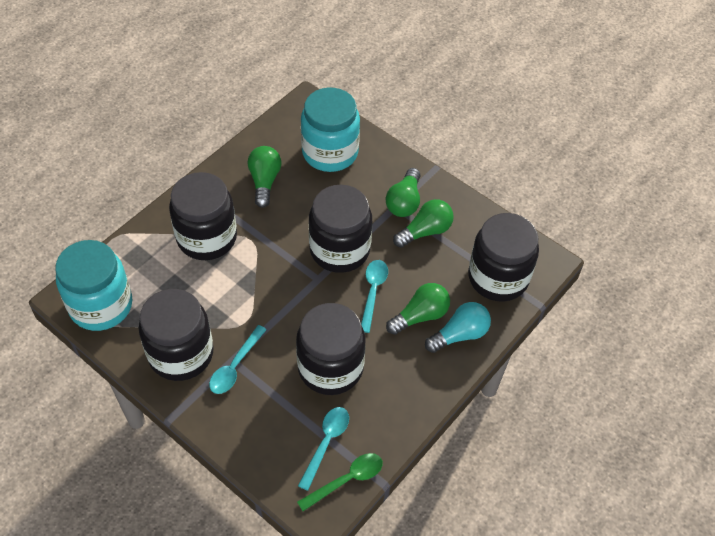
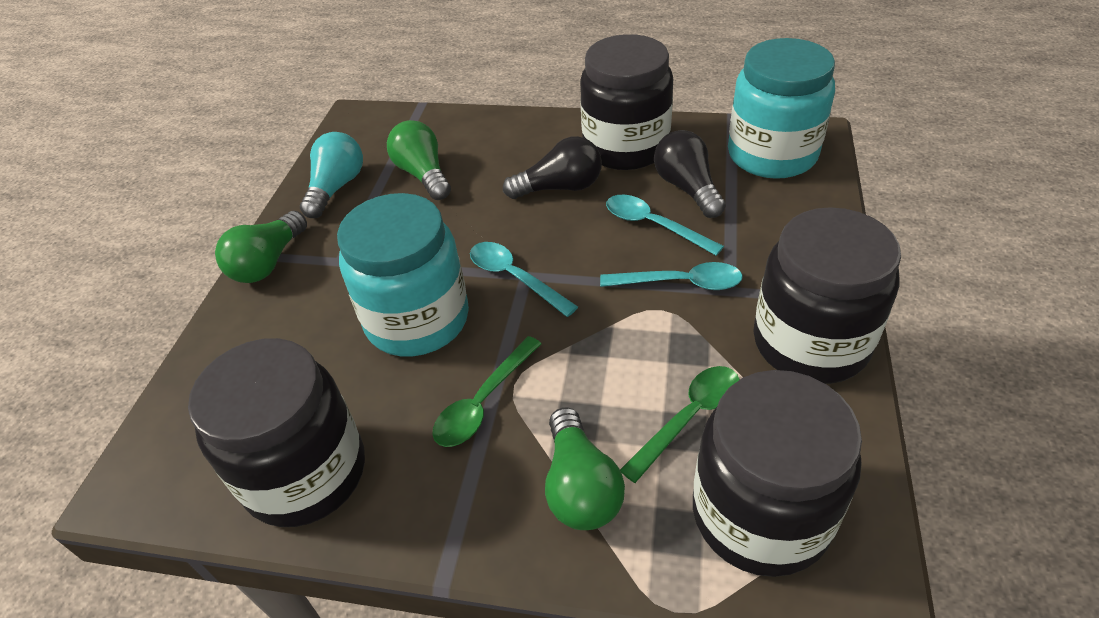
black jar: 5 -> 4
black light bulb: 0 -> 2
green light bulb: 4 -> 3
green spoon: 1 -> 2

